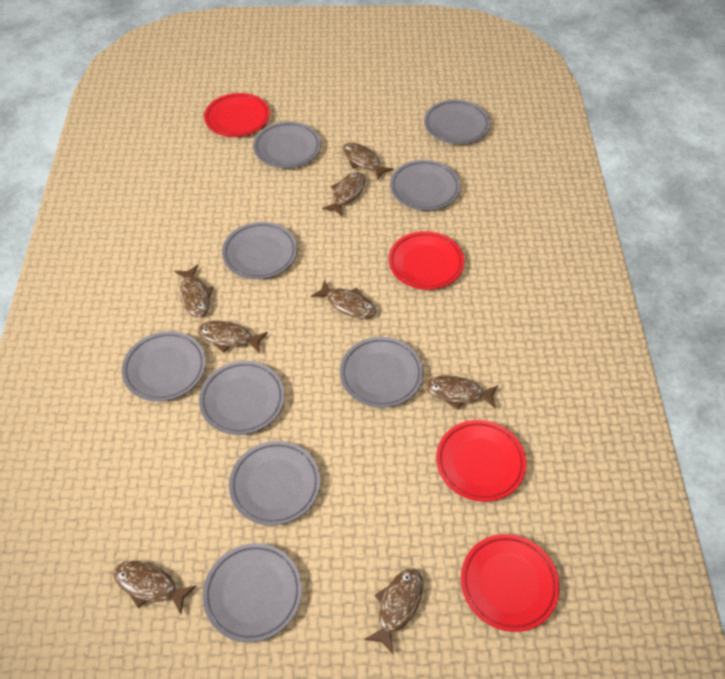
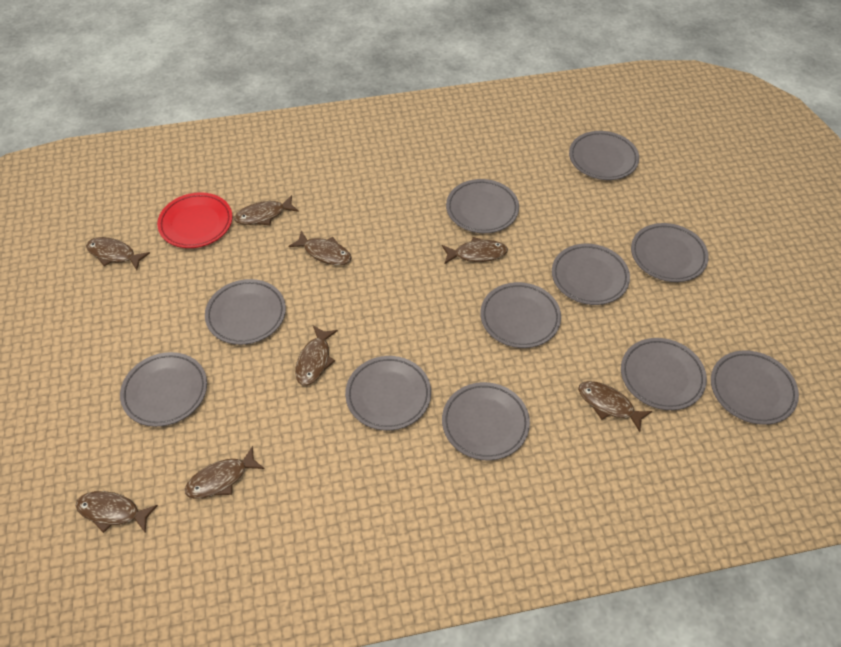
grey plate: 9 -> 11
red plate: 4 -> 1

